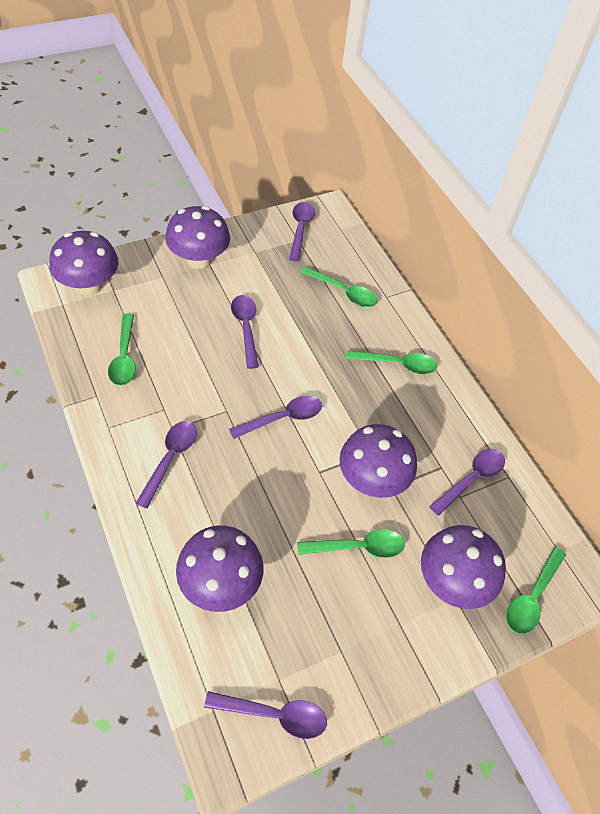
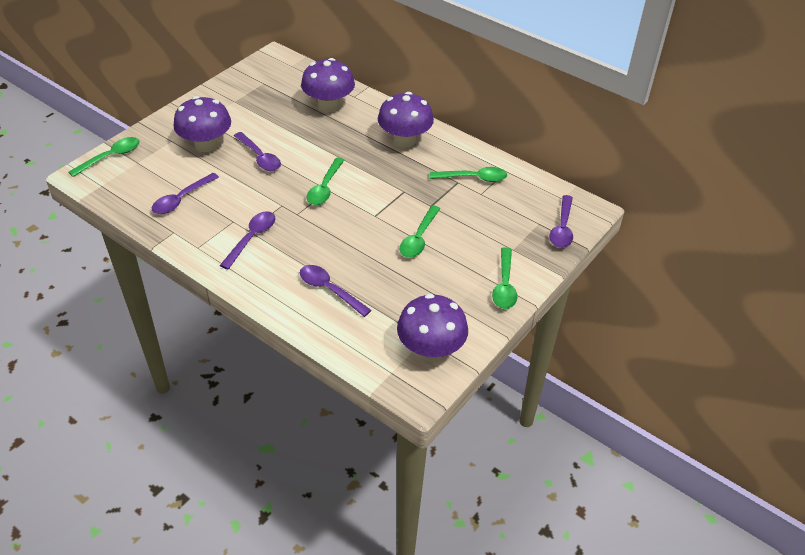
purple mushroom: 5 -> 4
purple spoon: 6 -> 5

